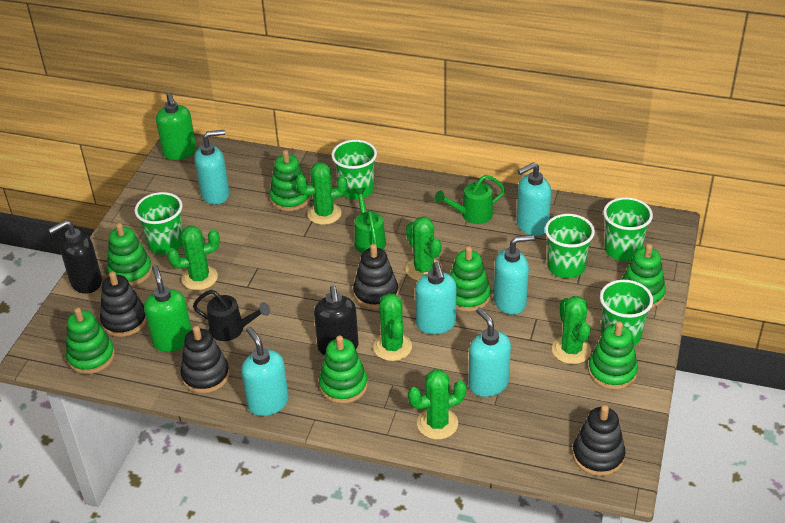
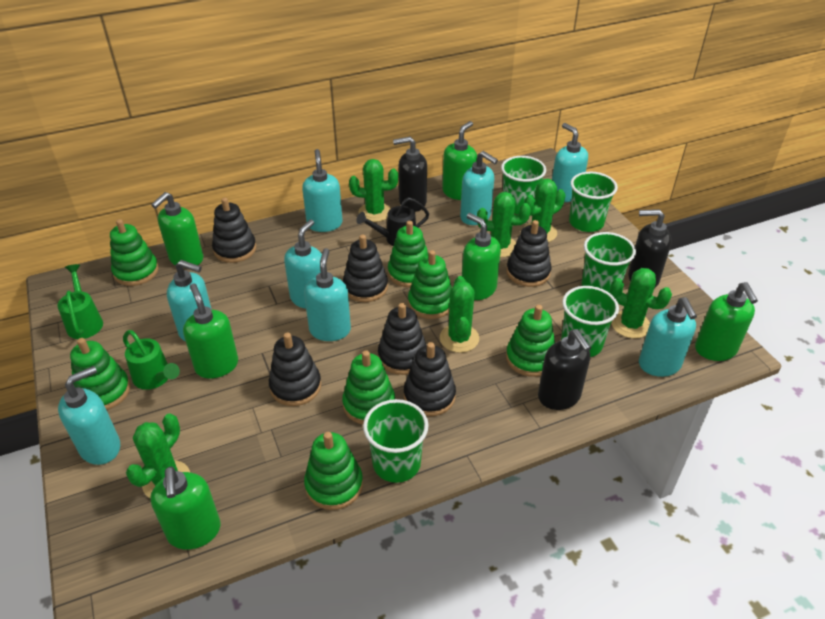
black soap dispenser: 2 -> 3
black stacking toy: 4 -> 6
green soap dispenser: 2 -> 6
turquoise soap dispenser: 6 -> 8

